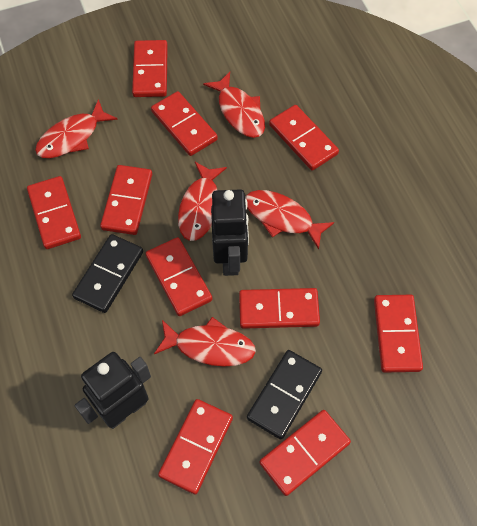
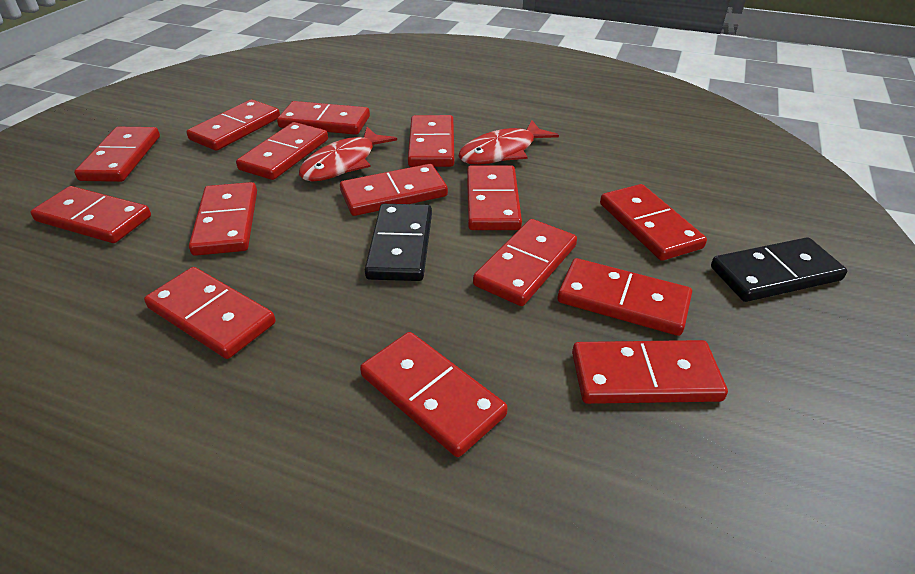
black robot: 2 -> 0
red domino: 10 -> 15
red fish: 5 -> 2

